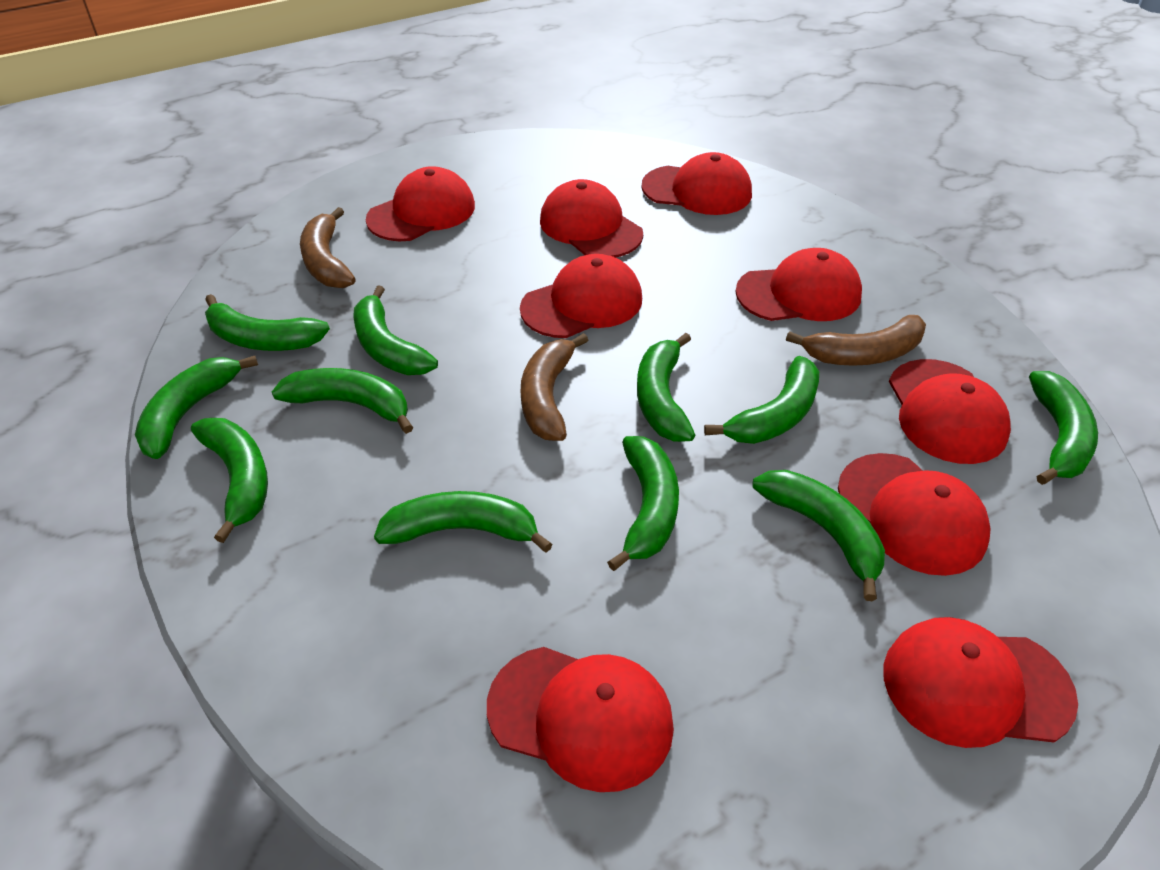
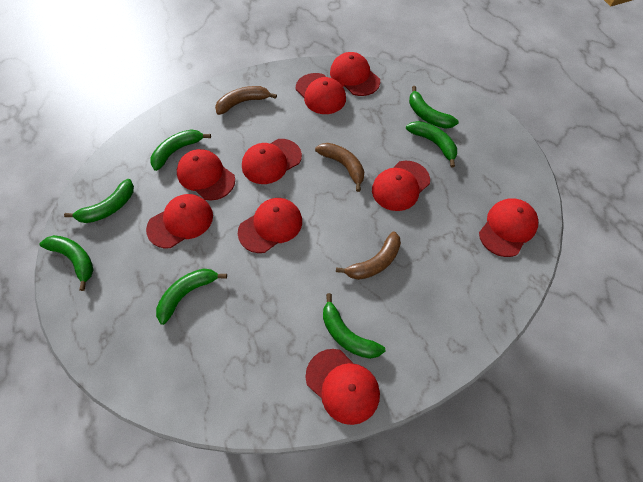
green banana: 11 -> 7

